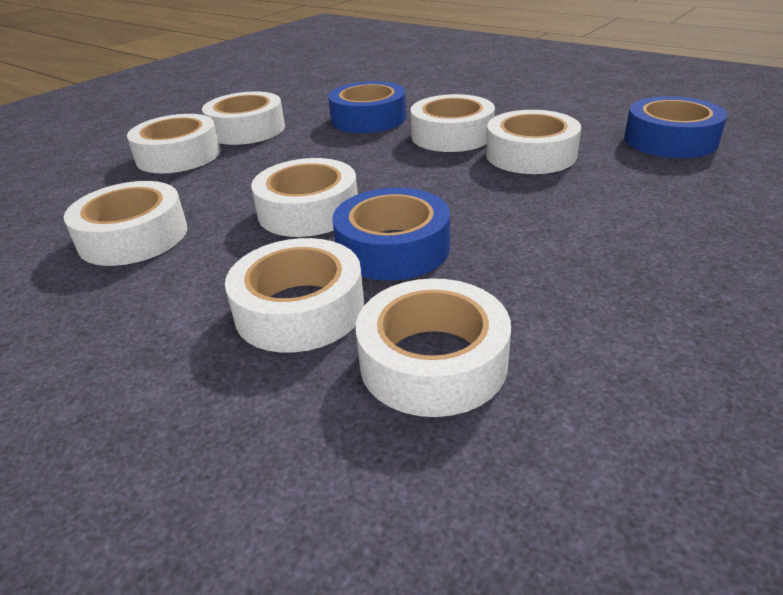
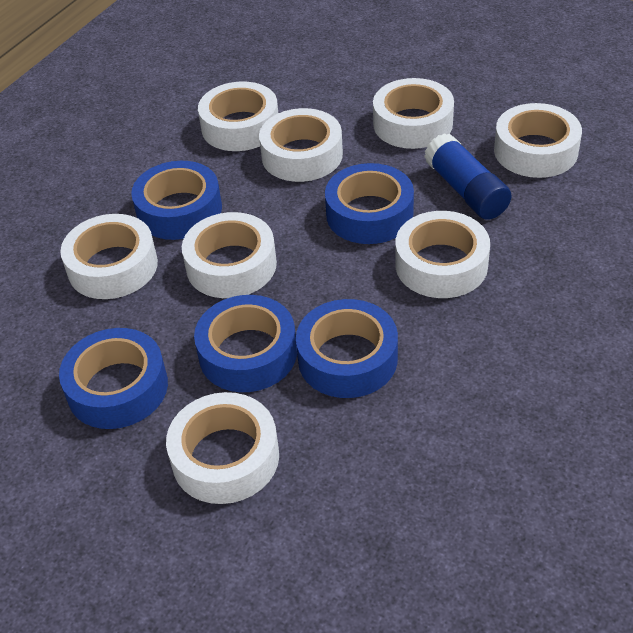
blue glue stick: 0 -> 1
blue tape: 3 -> 5

